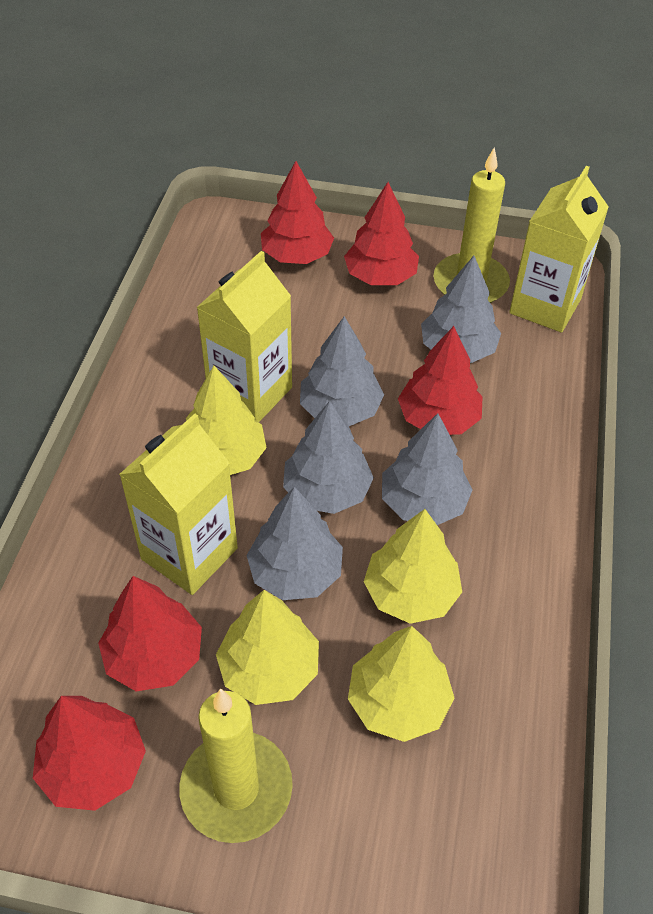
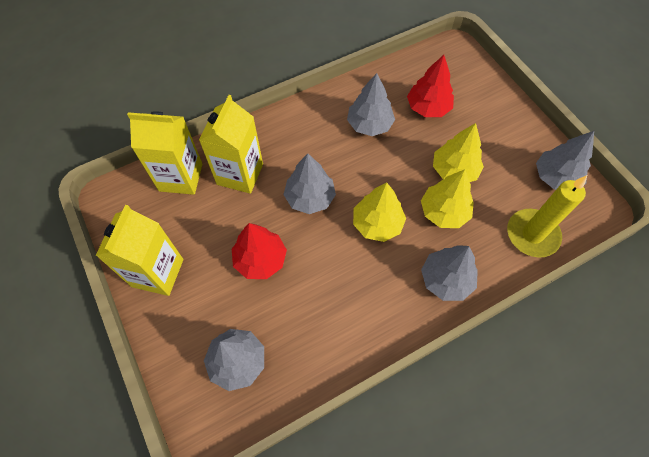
red tree: 5 -> 2
yellow candle: 2 -> 1
yellow tree: 4 -> 3

